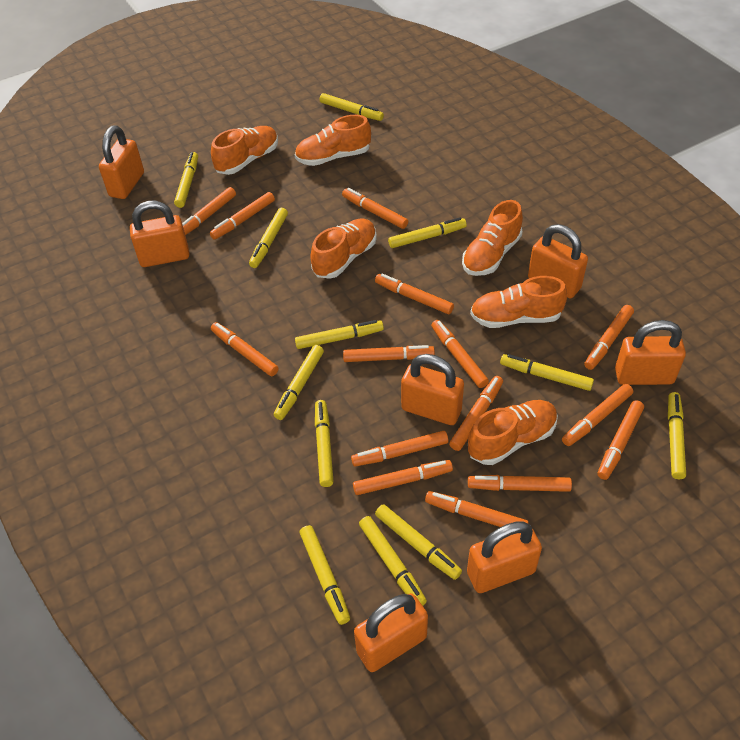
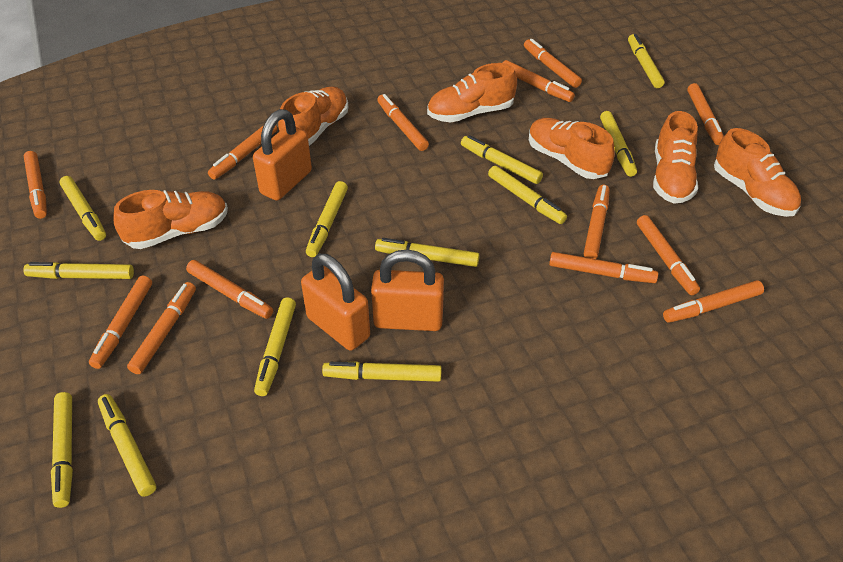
orange marker: 15 -> 13
orange padlock: 7 -> 3

